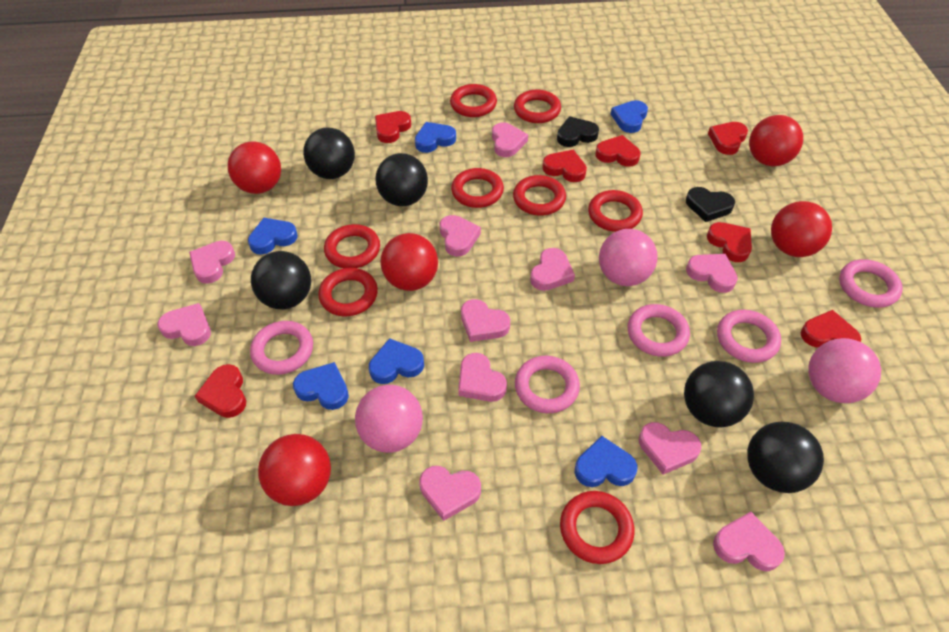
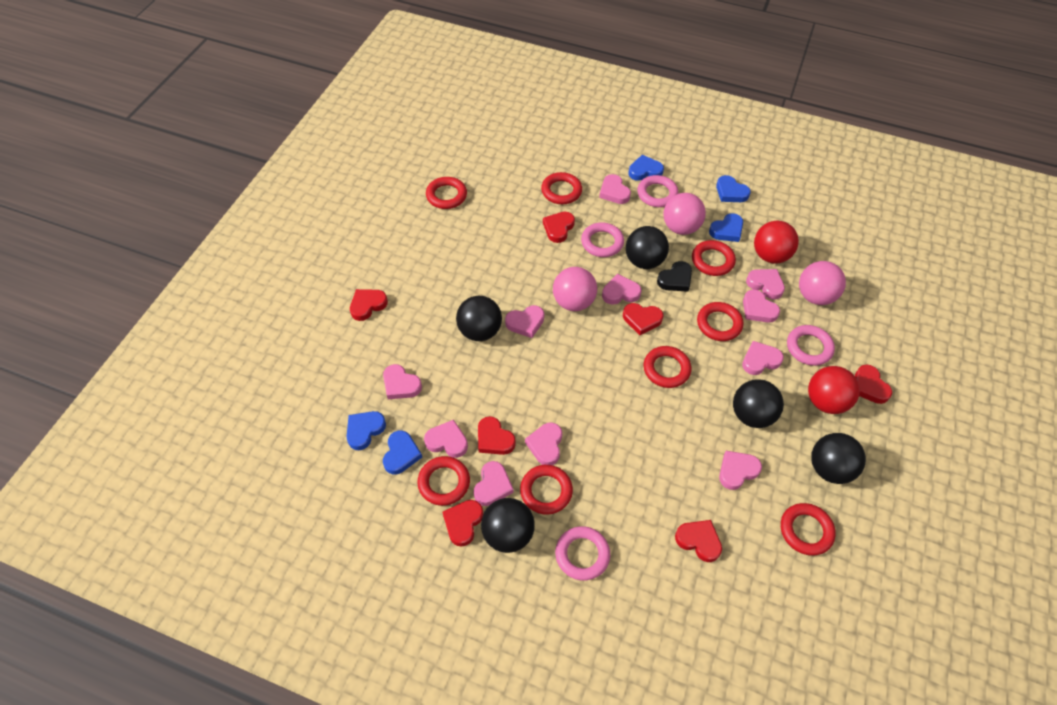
black heart: 2 -> 1
blue heart: 6 -> 5
pink ring: 5 -> 4
red ball: 5 -> 2

